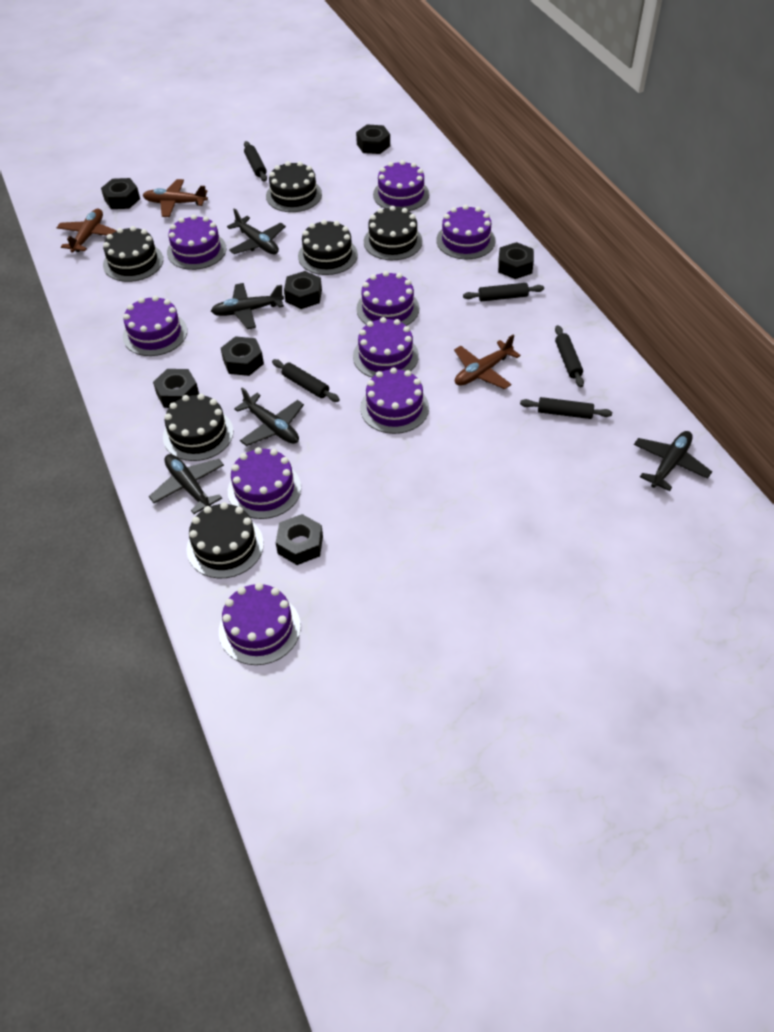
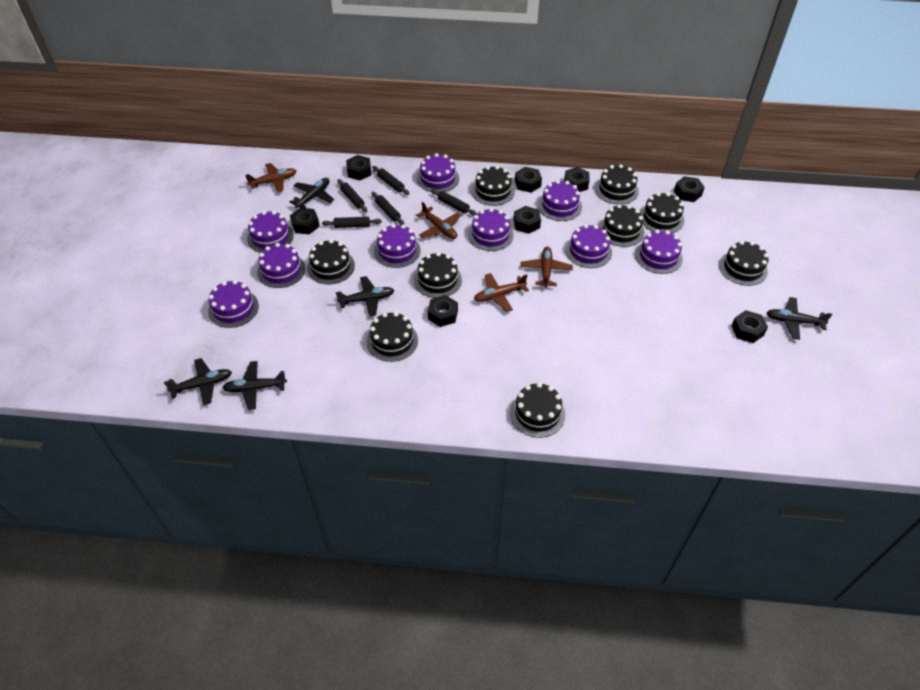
black cake: 6 -> 9
black nut: 7 -> 8
brown plane: 3 -> 4

